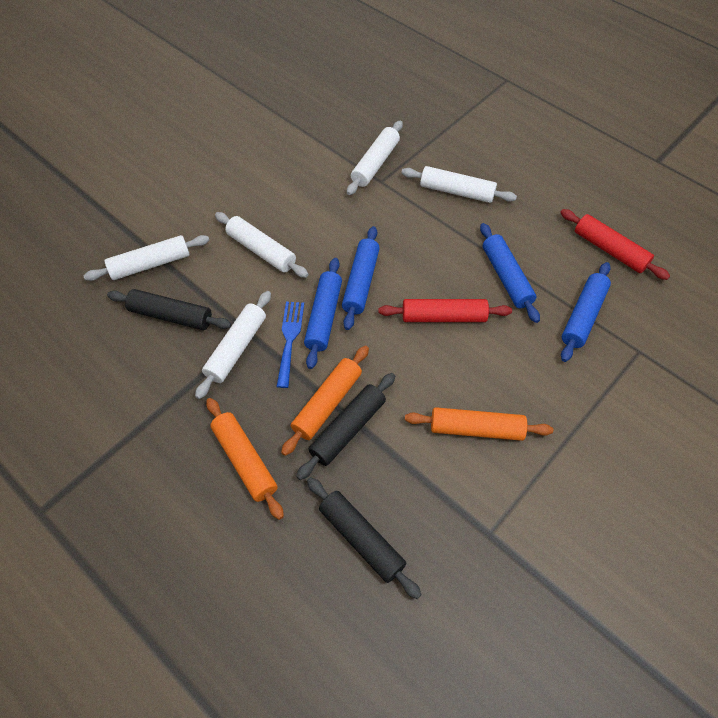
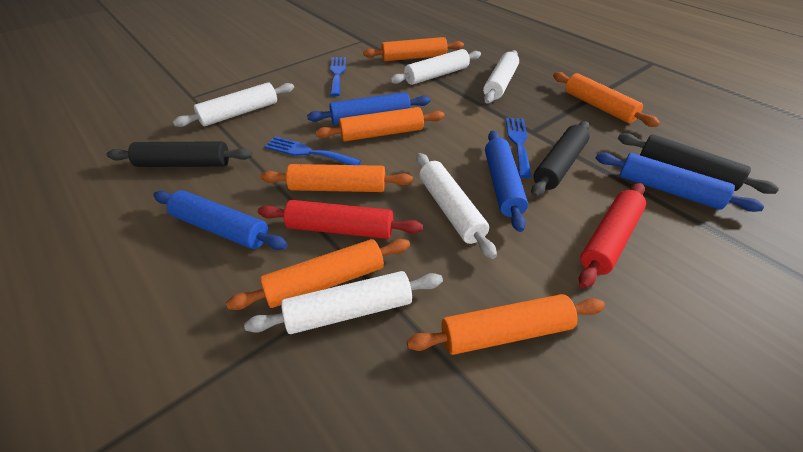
blue fork: 1 -> 3
orange rolling pin: 3 -> 6

